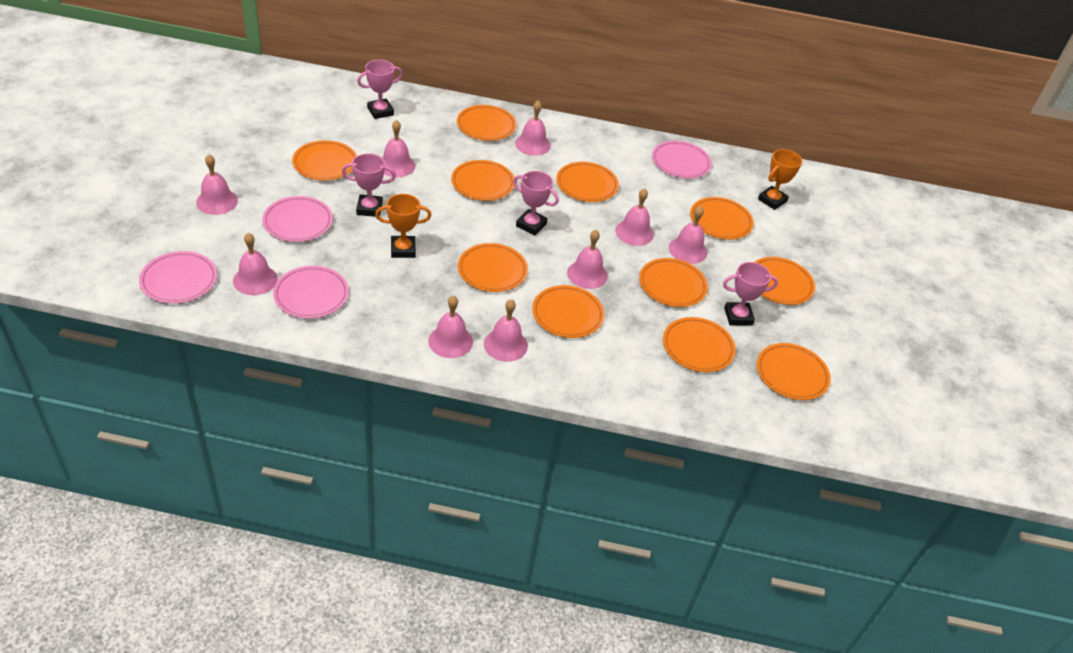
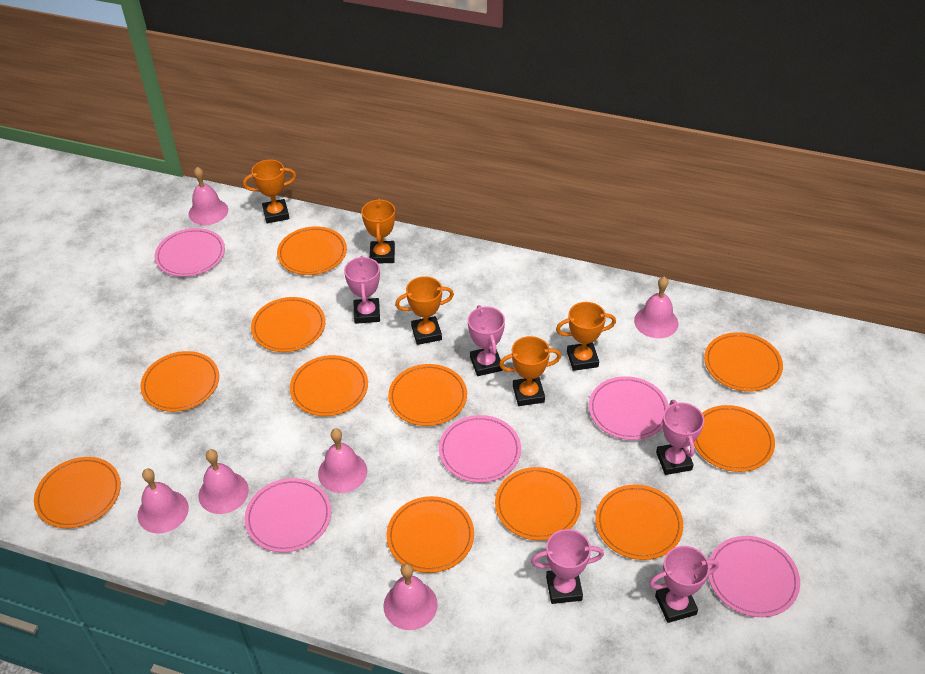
orange trophy: 2 -> 5
pink bell: 9 -> 6
pink plate: 4 -> 5
pink trophy: 4 -> 5

